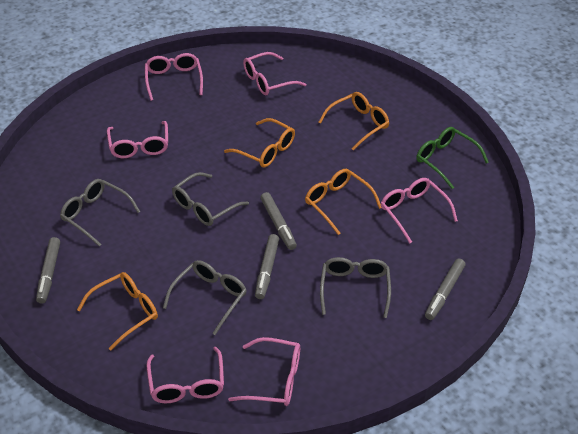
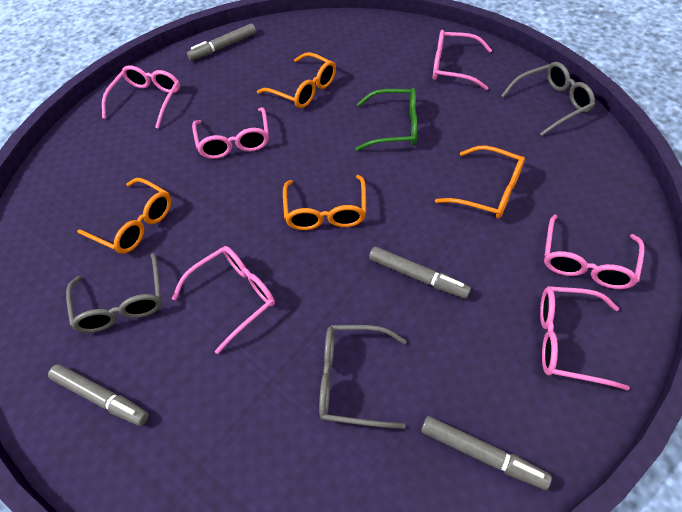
grey glasses: 4 -> 3

